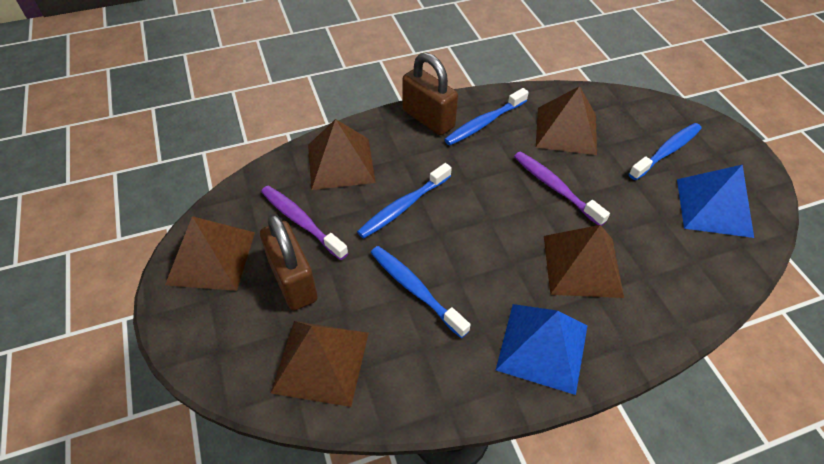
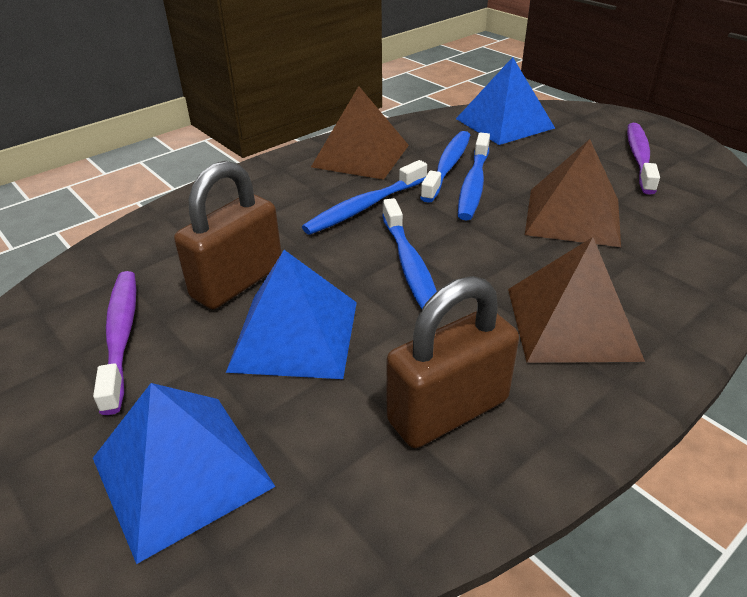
blue pyramid: 2 -> 3
brown pyramid: 5 -> 3

